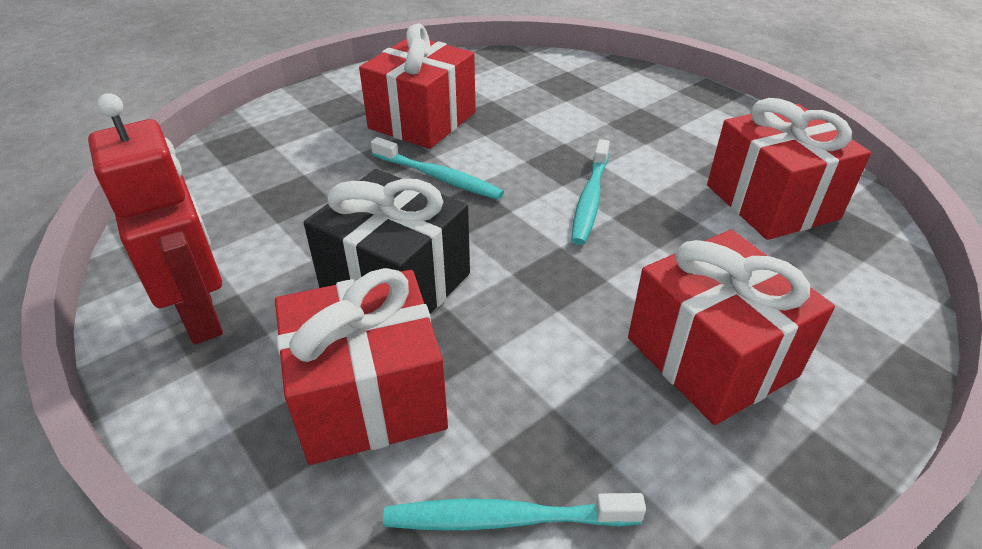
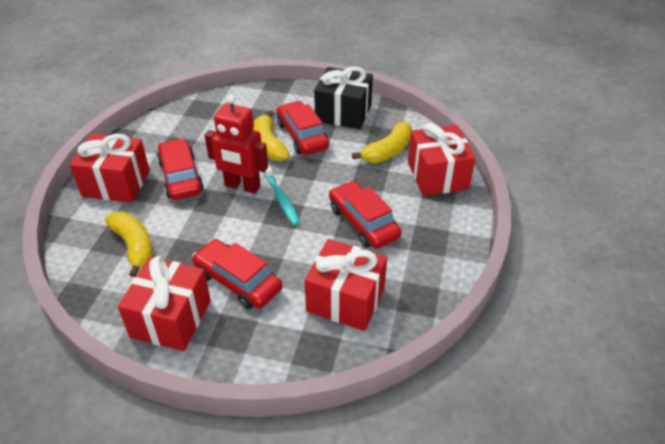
red car: 0 -> 4
turquoise toothbrush: 3 -> 1
yellow banana: 0 -> 3

